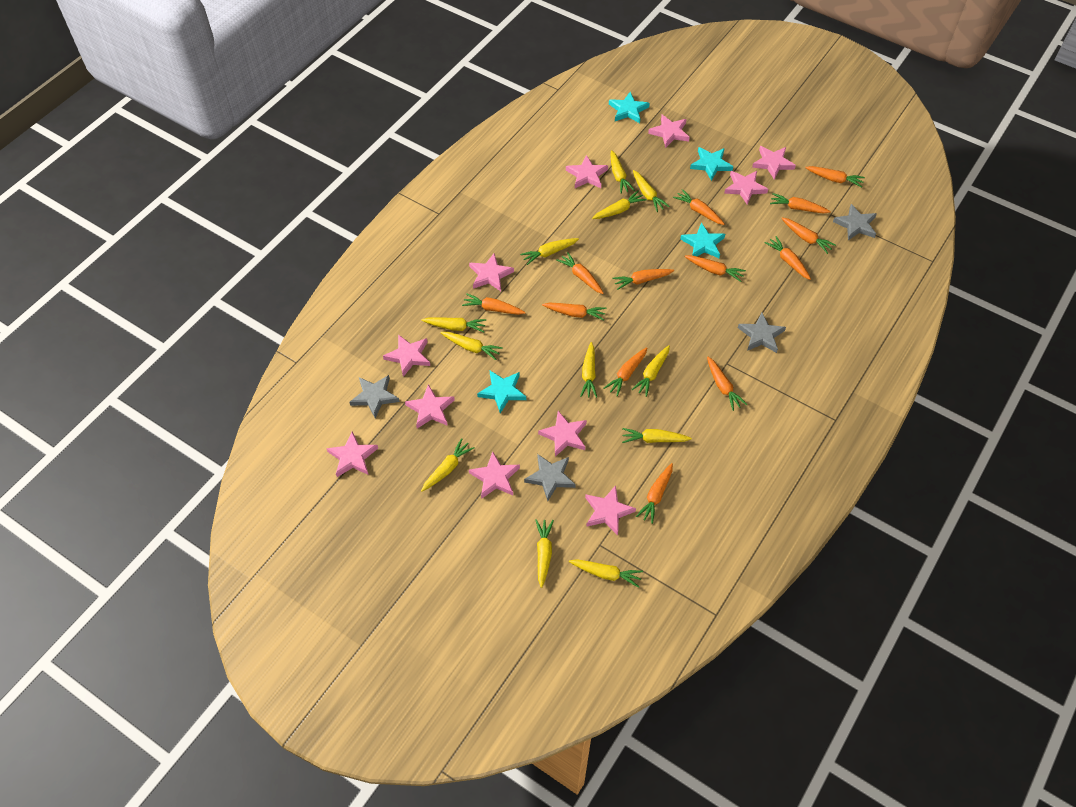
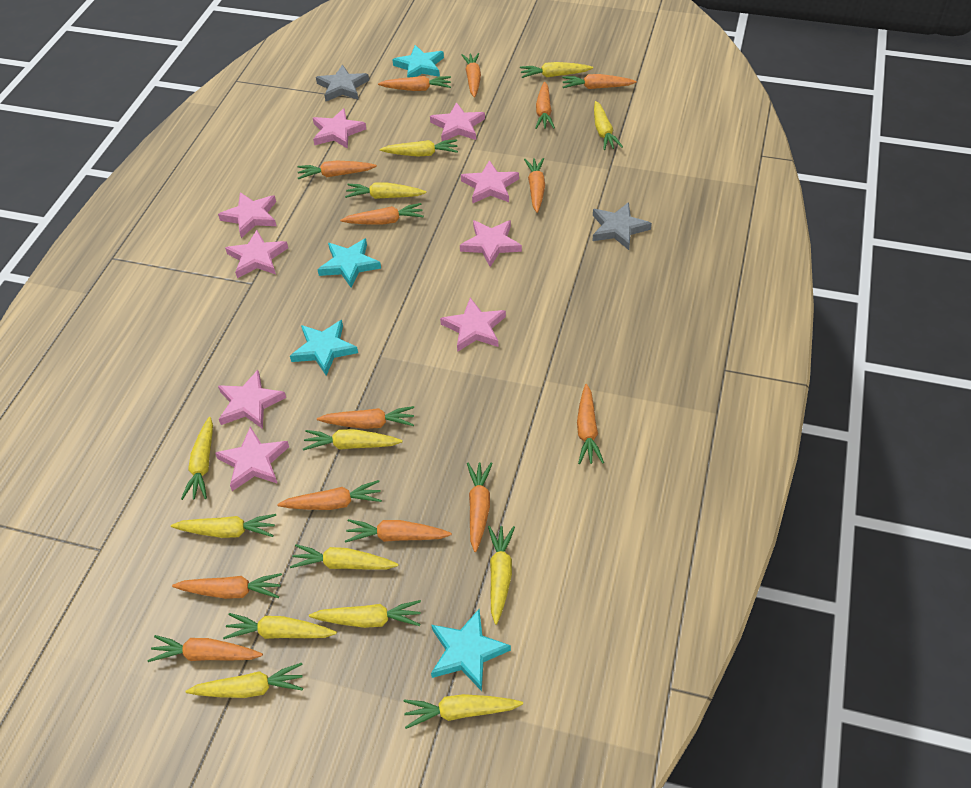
grey star: 4 -> 2
orange carrot: 13 -> 14
pink star: 11 -> 9
yellow carrot: 12 -> 13

